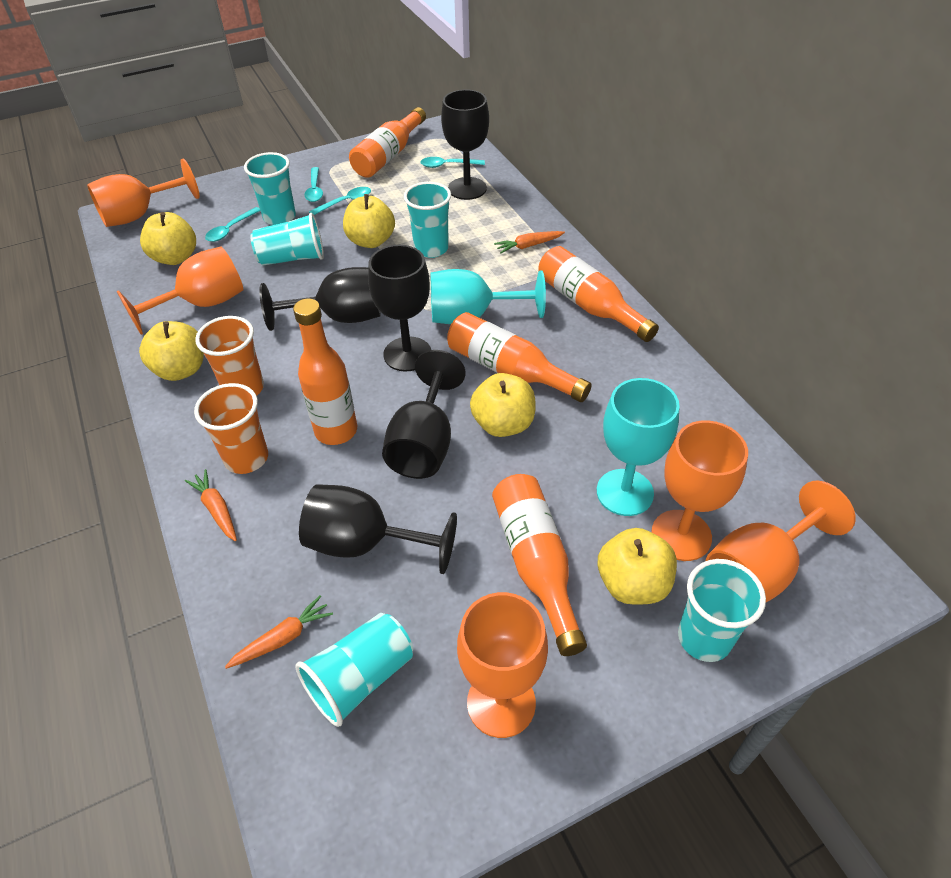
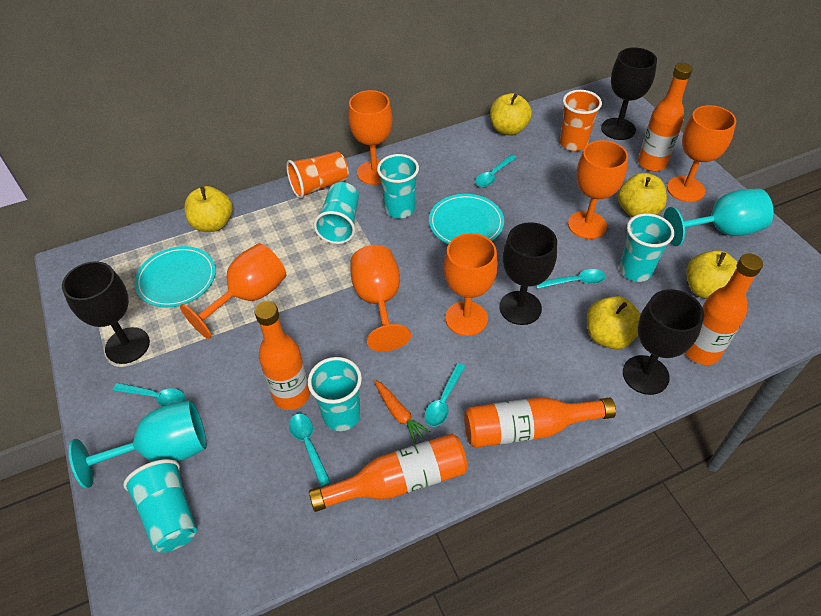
black goblet: 5 -> 4
orange carrot: 3 -> 1
orange goblet: 5 -> 6
turquoise plate: 0 -> 2
turquoise spoon: 4 -> 5

